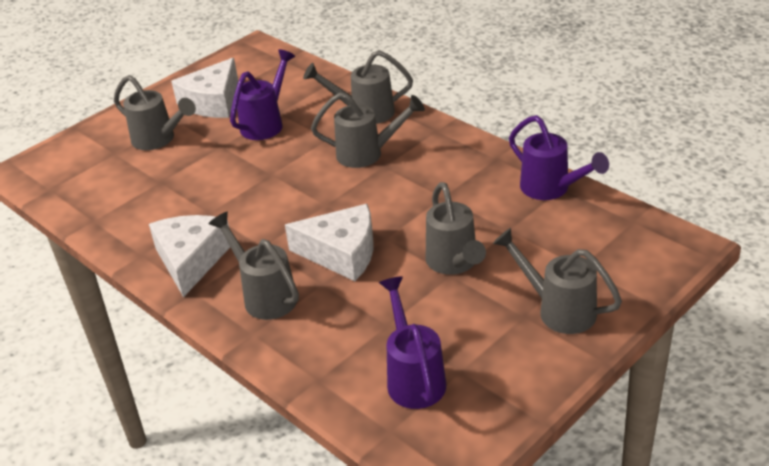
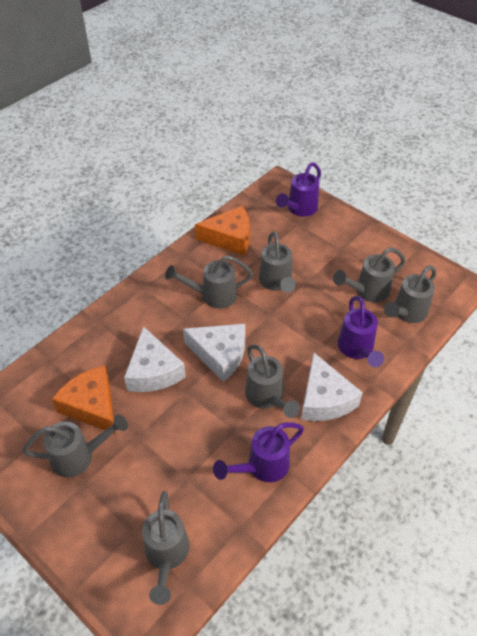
grey watering can: 6 -> 7
orange cheese: 0 -> 2

